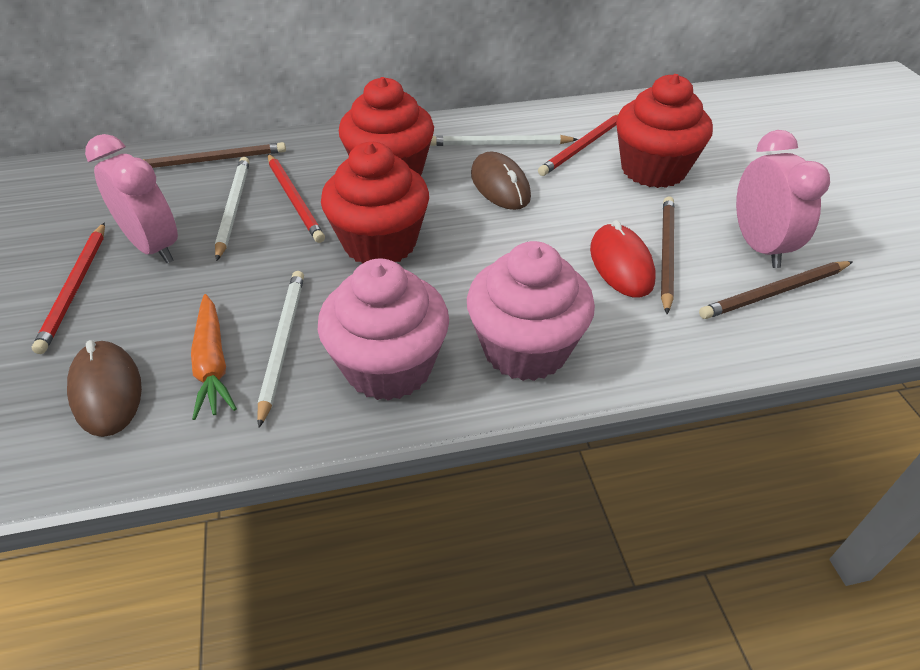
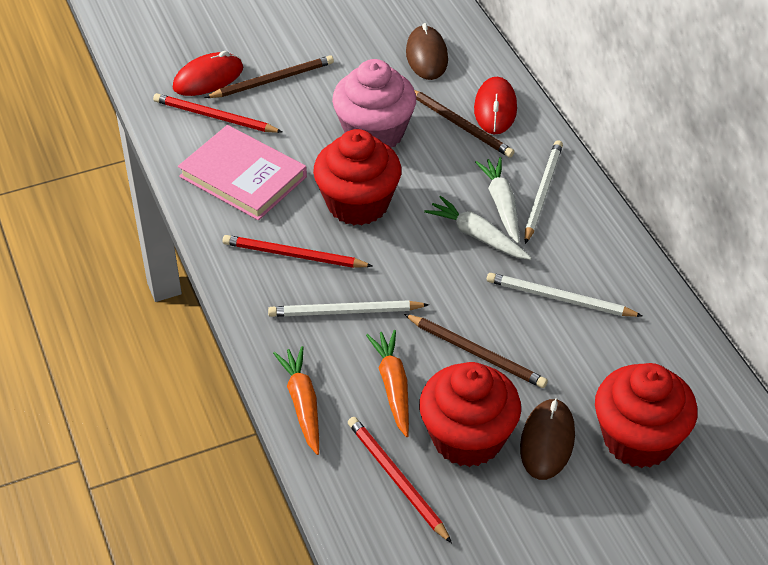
orange carrot: 1 -> 2
pink book: 0 -> 1
pink clock: 2 -> 0
pink cupcake: 2 -> 1
red mouse: 1 -> 2
white carrot: 0 -> 2

